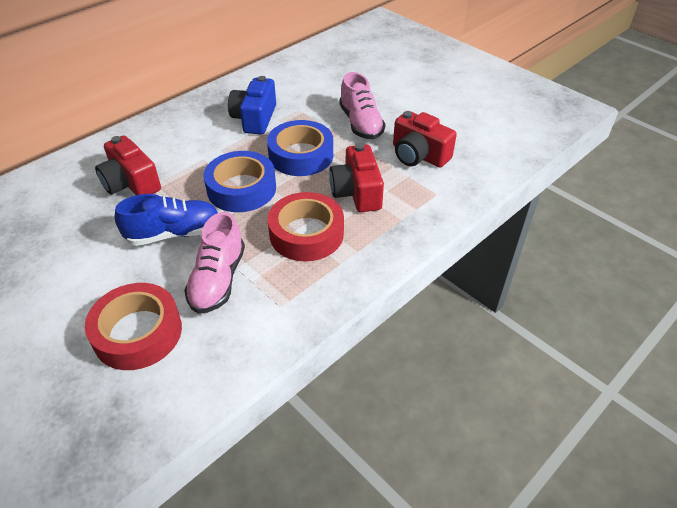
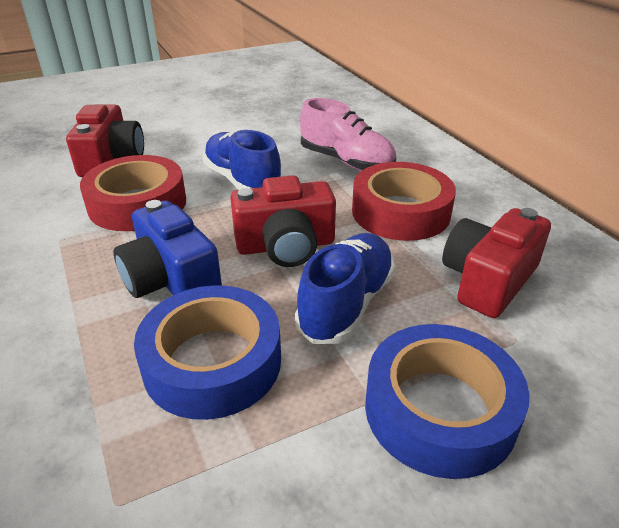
blue shoe: 1 -> 2
pink shoe: 2 -> 1

